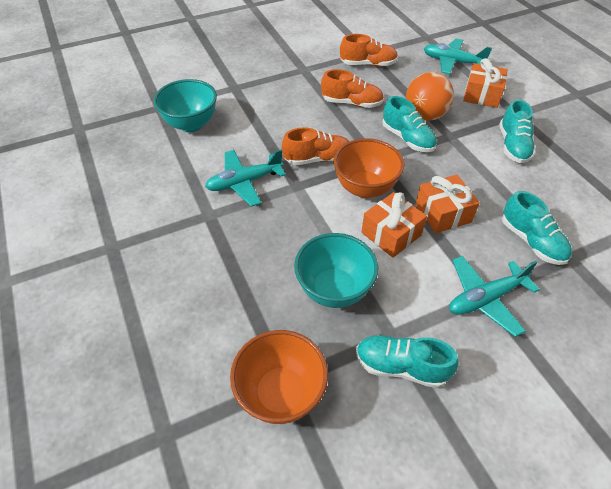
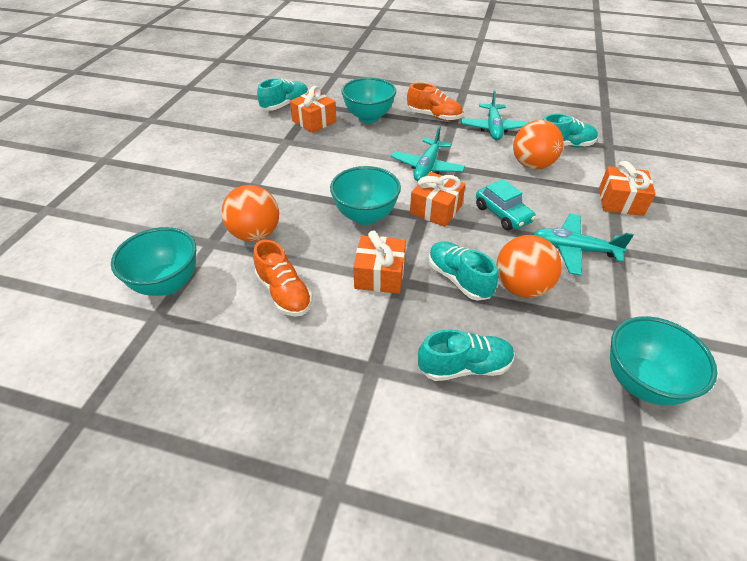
orange ball: 1 -> 3
orange bowl: 2 -> 0
orange gift: 3 -> 4
orange shoe: 3 -> 2
turquoise bowl: 2 -> 4
turquoise car: 0 -> 1

